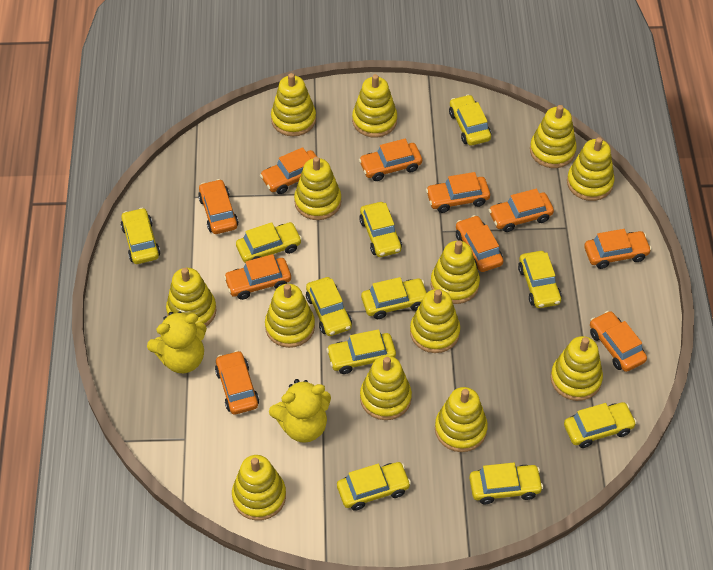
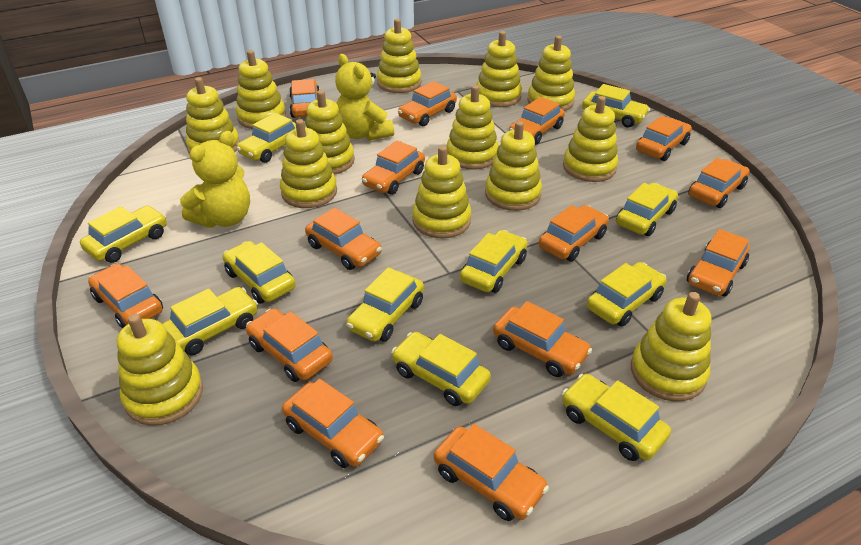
orange car: 10 -> 14

